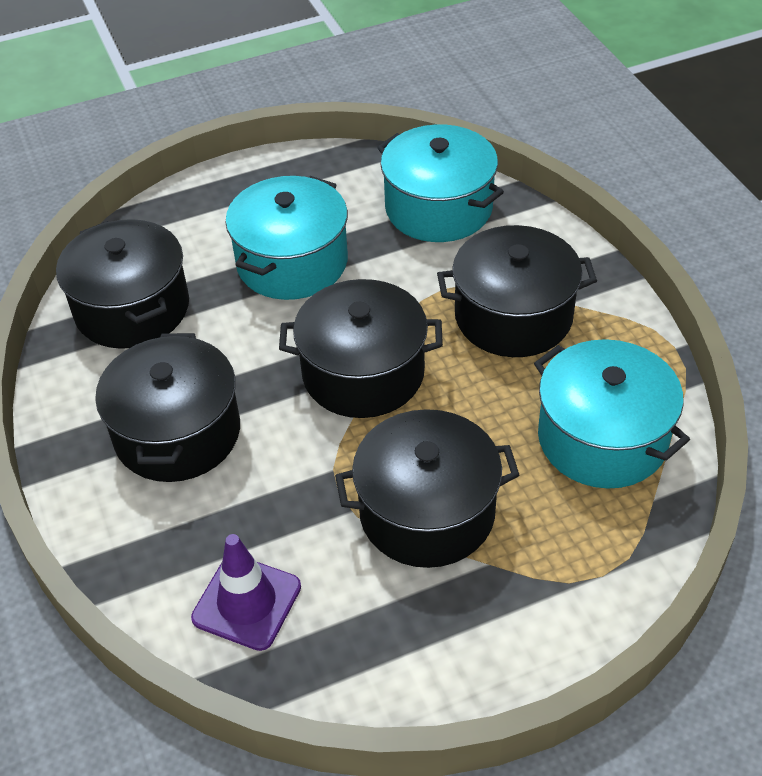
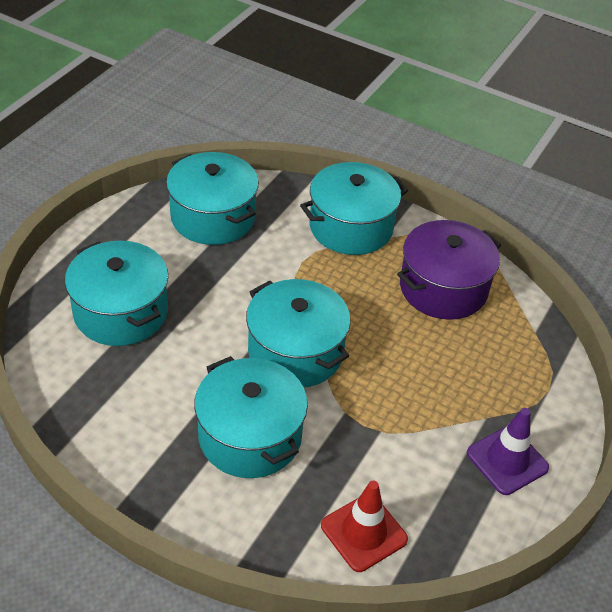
black pot: 5 -> 0
purple pot: 0 -> 1
red traffic cone: 0 -> 1
turquoise pot: 3 -> 5

